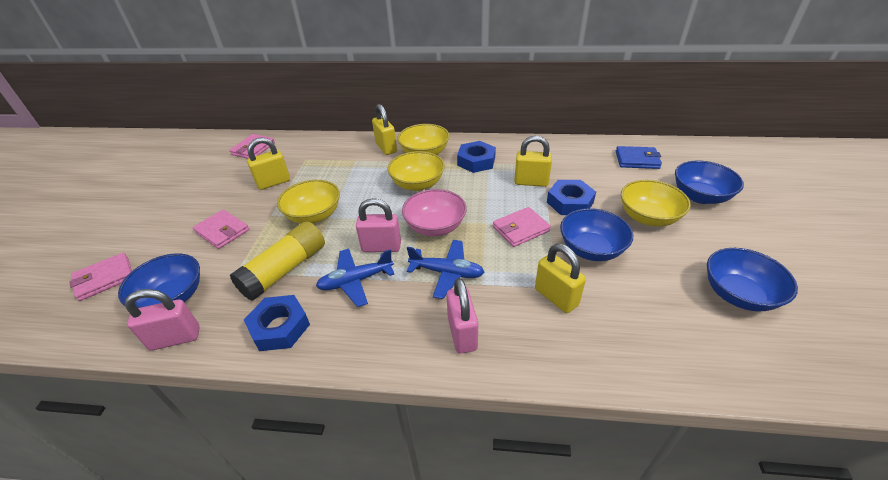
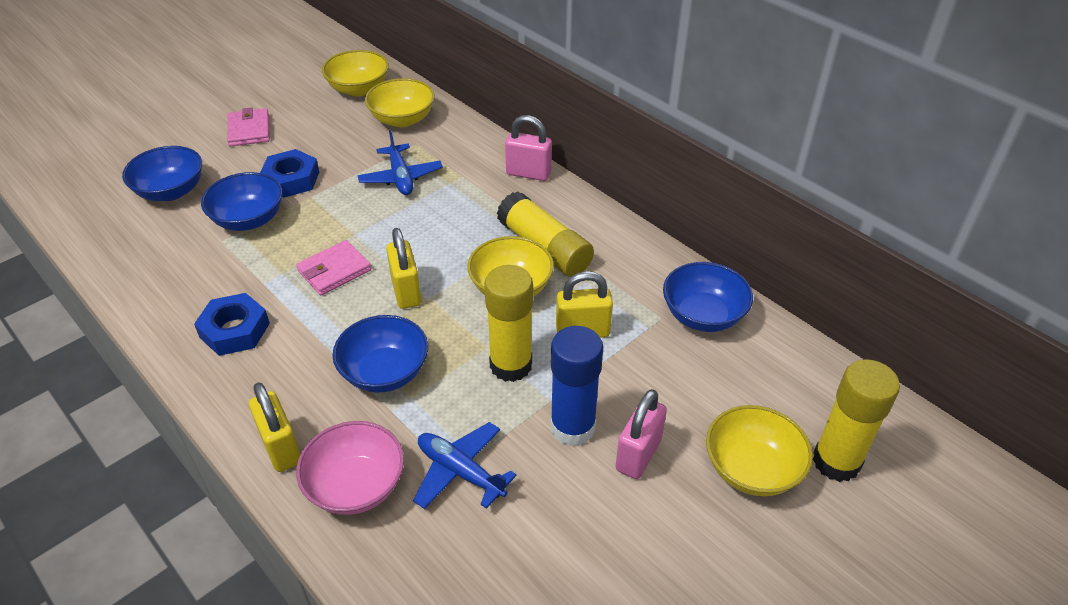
blue glue stick: 0 -> 1
blue nut: 3 -> 2
blue wallet: 1 -> 0
pink padlock: 3 -> 2
pink wallet: 4 -> 2
yellow glue stick: 1 -> 3
yellow padlock: 4 -> 3

